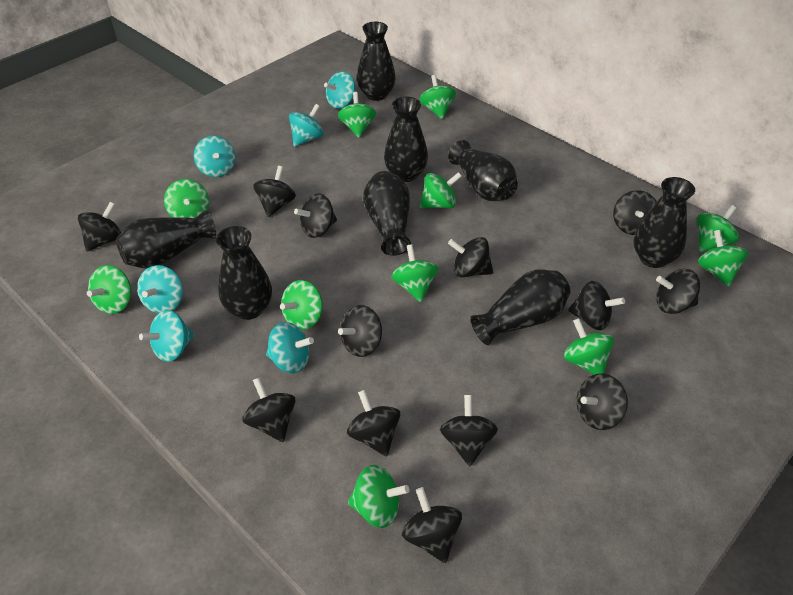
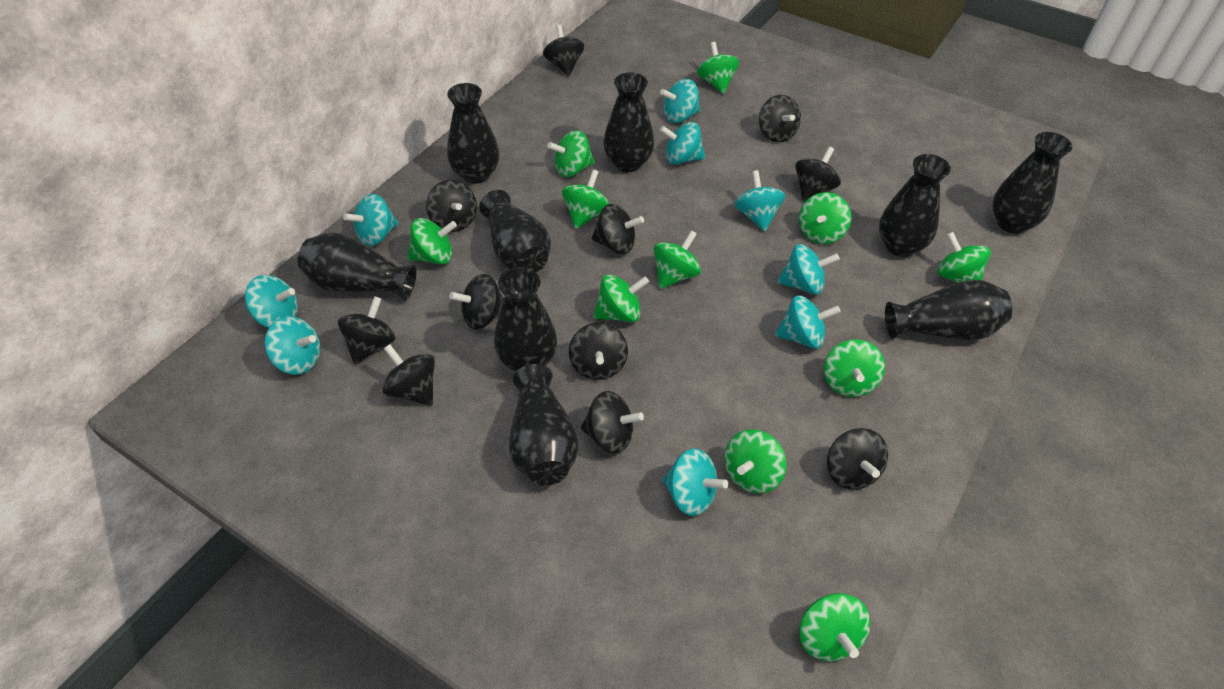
black spinning top: 13 -> 11
black vase: 8 -> 9
turquoise spinning top: 6 -> 9

